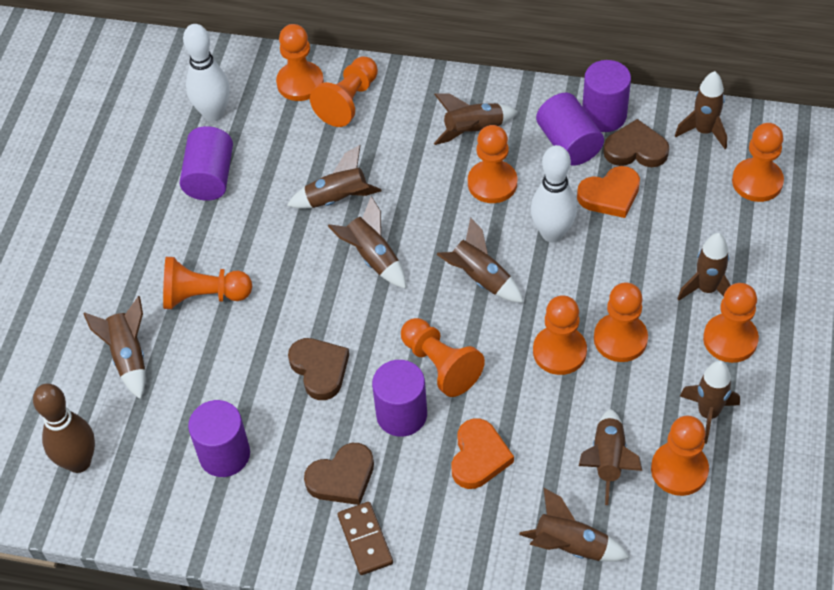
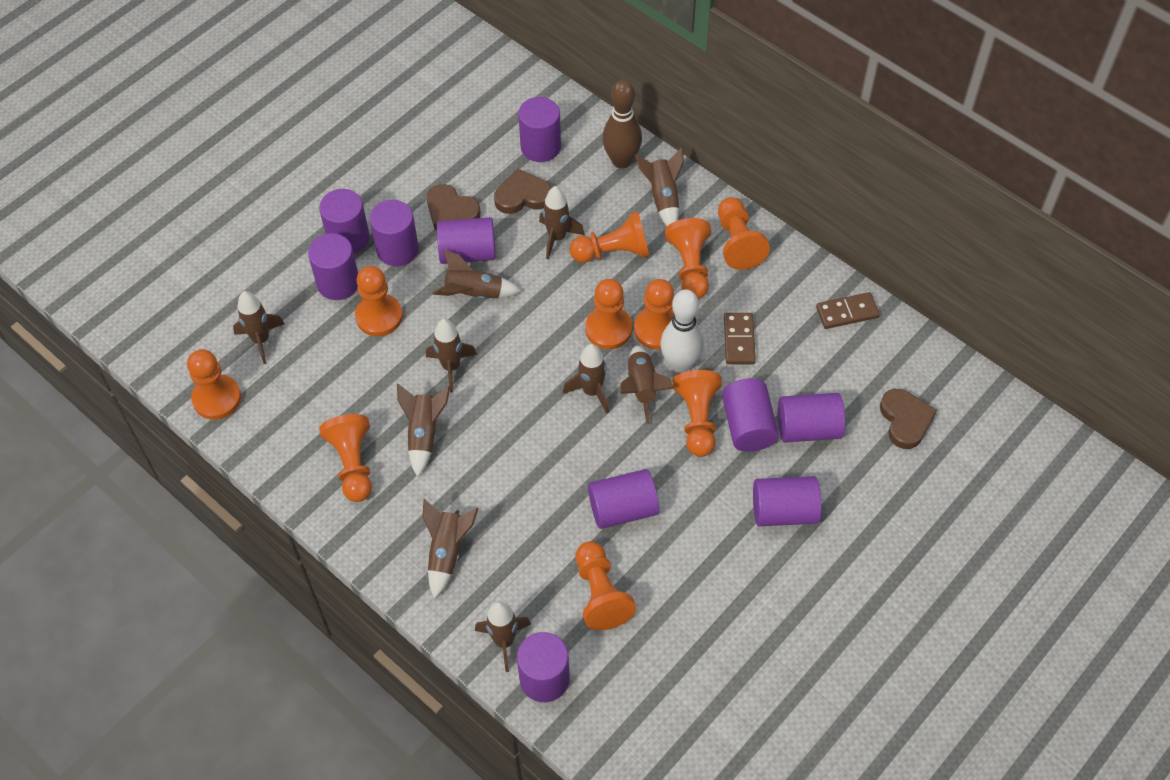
brown domino: 1 -> 2
orange heart: 2 -> 0
purple cylinder: 5 -> 10
white bowling pin: 2 -> 1

